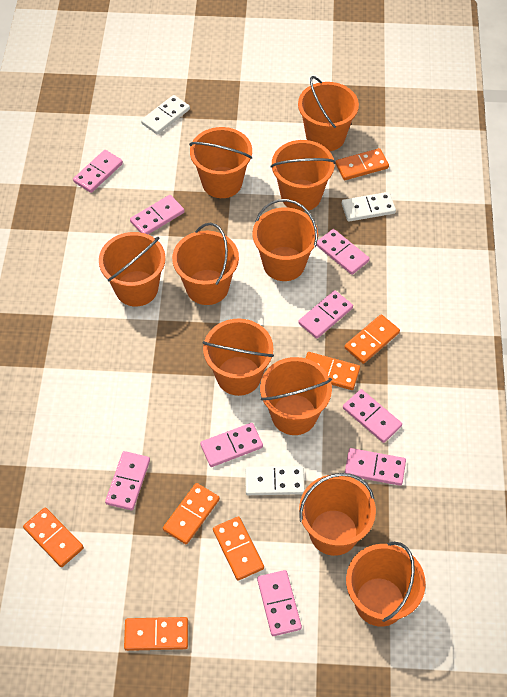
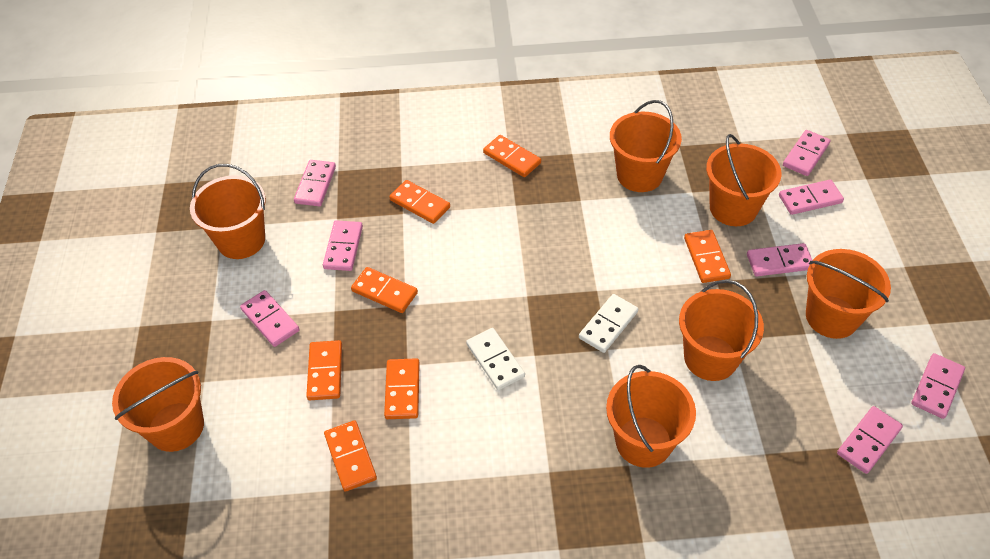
orange bucket: 10 -> 7
pink domino: 9 -> 8
white domino: 3 -> 2

